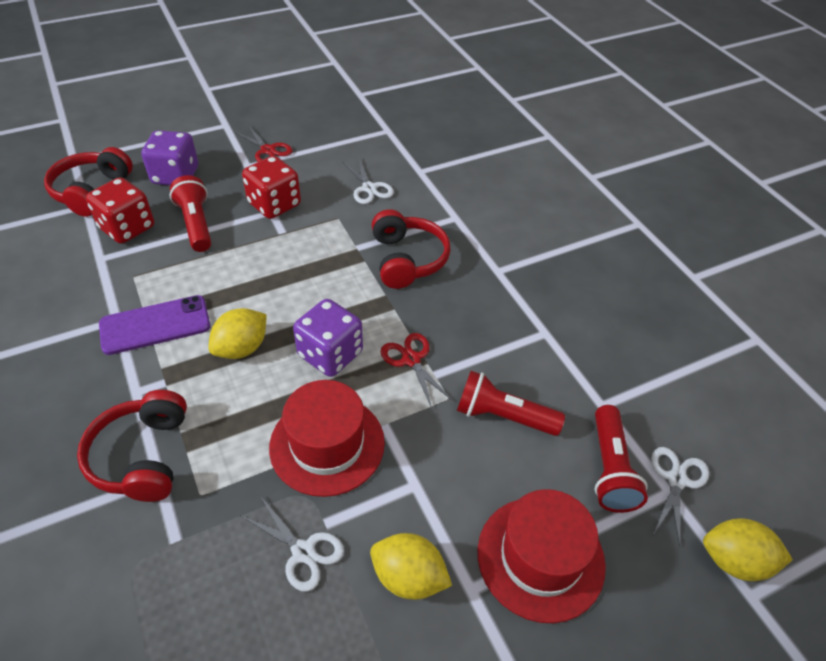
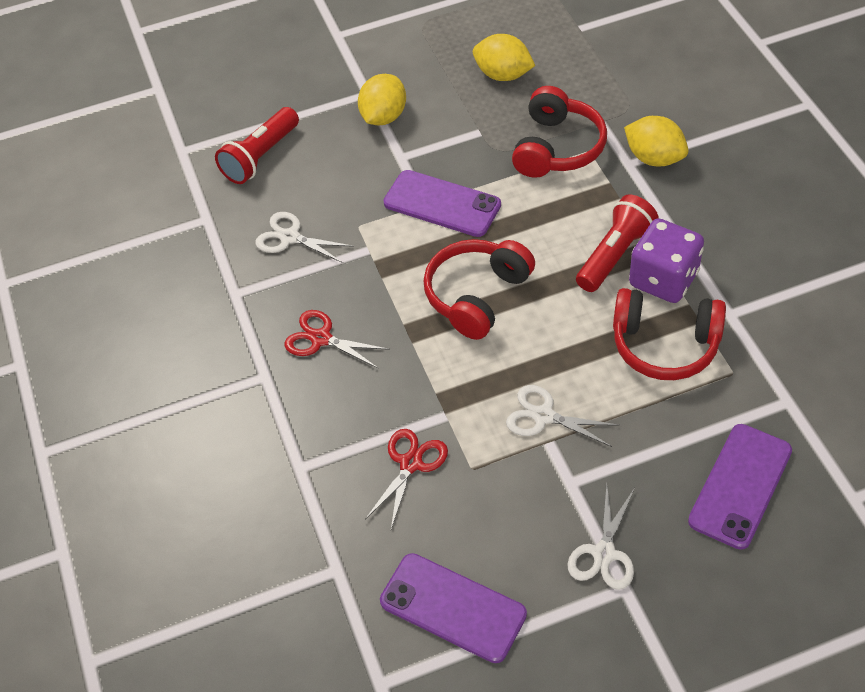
purple dice: 2 -> 1
purple phone: 1 -> 3
red dice: 2 -> 0
red flashlight: 3 -> 2
red hat: 2 -> 0

